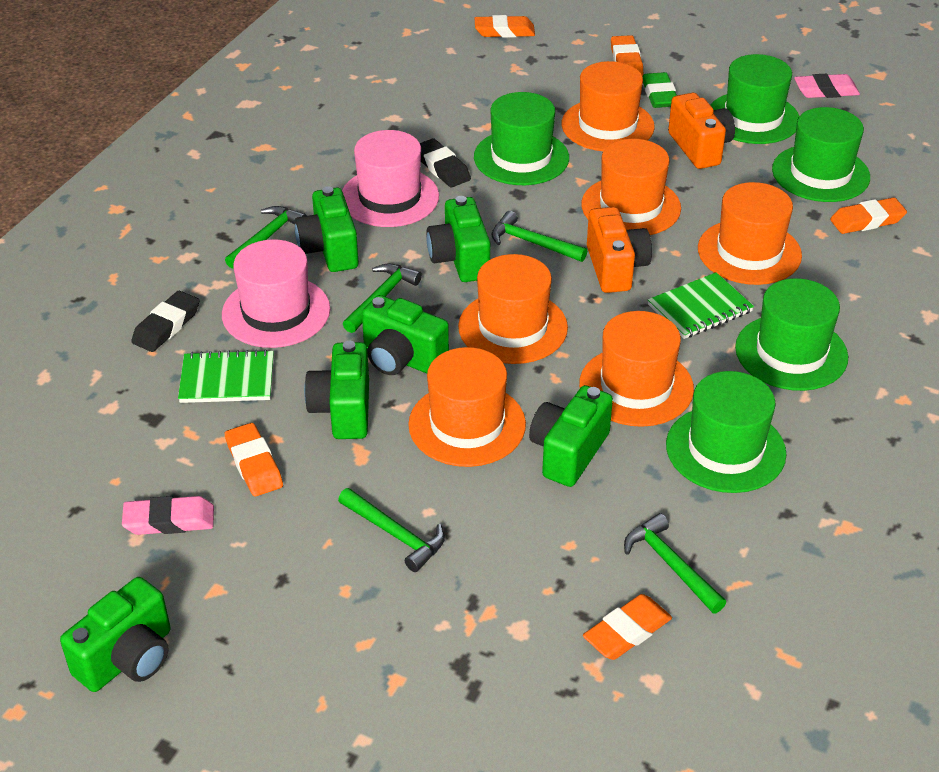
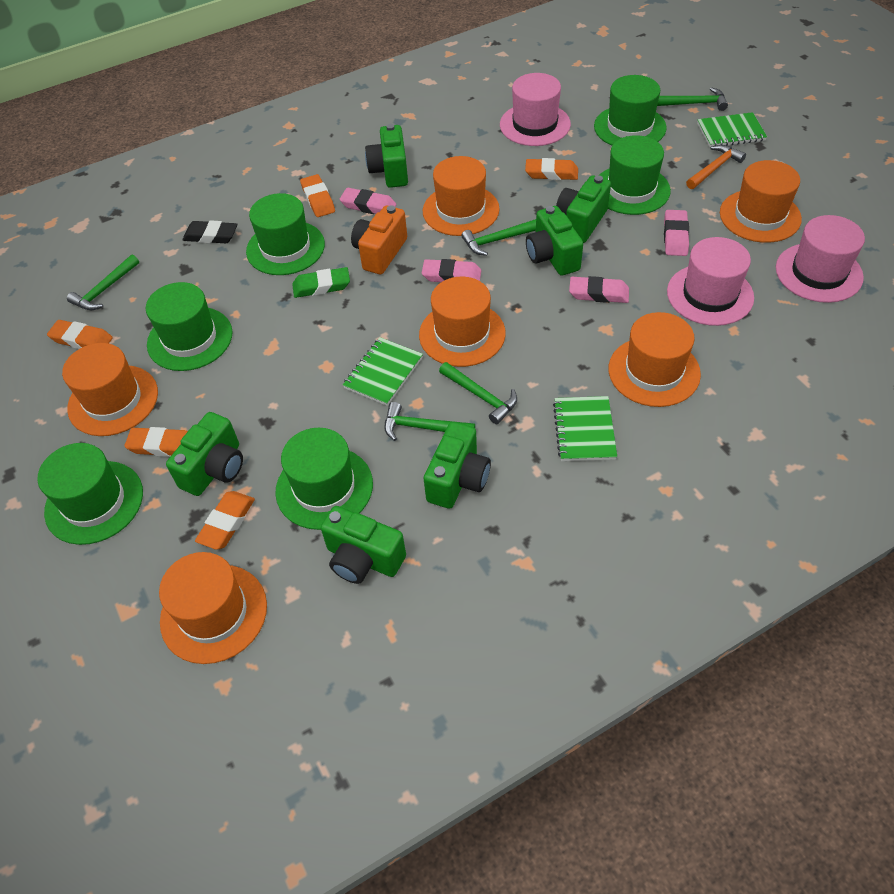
black eraser: 2 -> 1
green hat: 5 -> 6
green notebook: 2 -> 3
orange camera: 2 -> 1
orange hammer: 0 -> 1
pink eraser: 2 -> 4
pink hat: 2 -> 3

